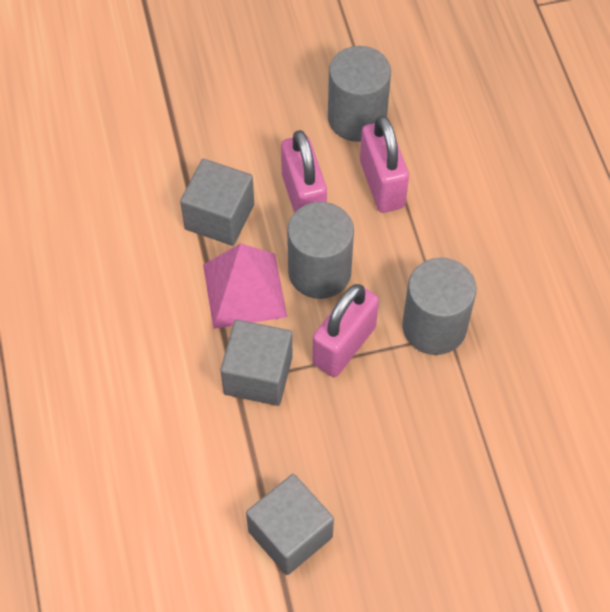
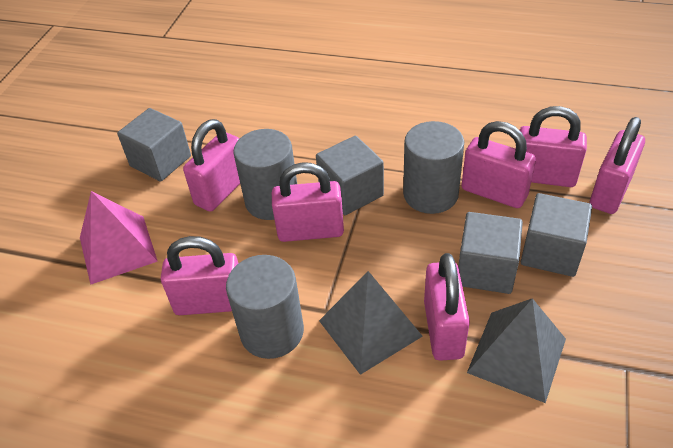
grey cube: 3 -> 4
grey pyramid: 0 -> 2
pink padlock: 3 -> 7

